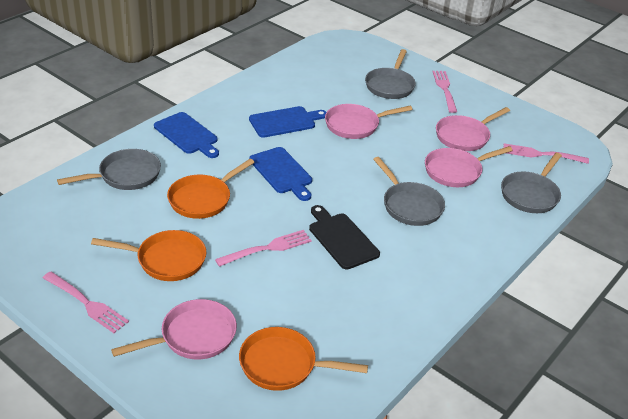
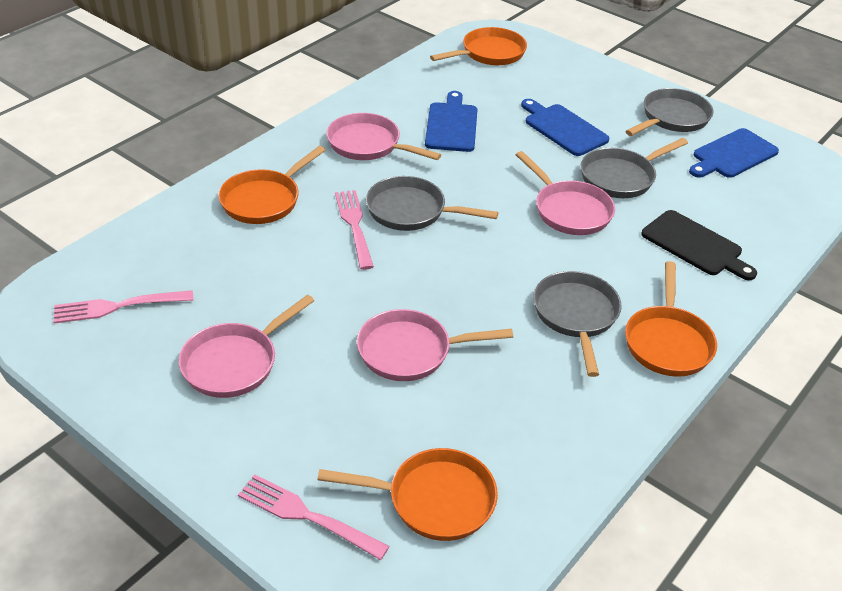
orange pan: 3 -> 4
pink fork: 4 -> 3

